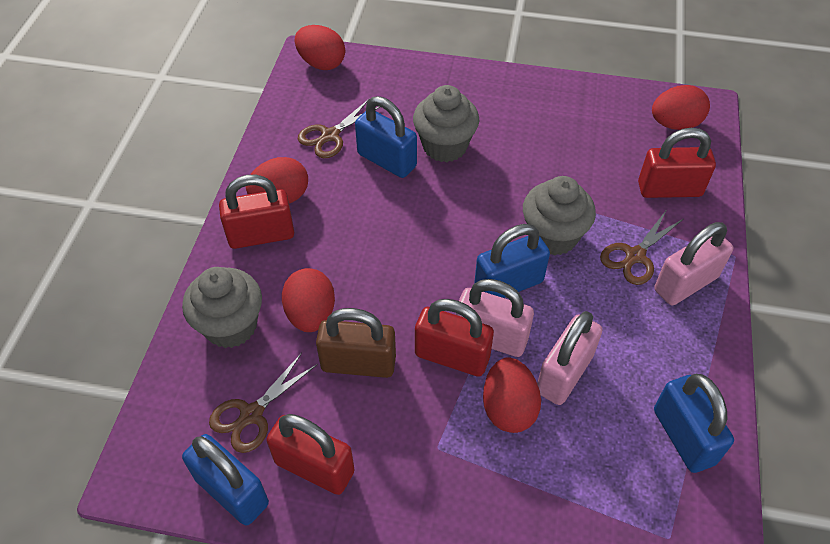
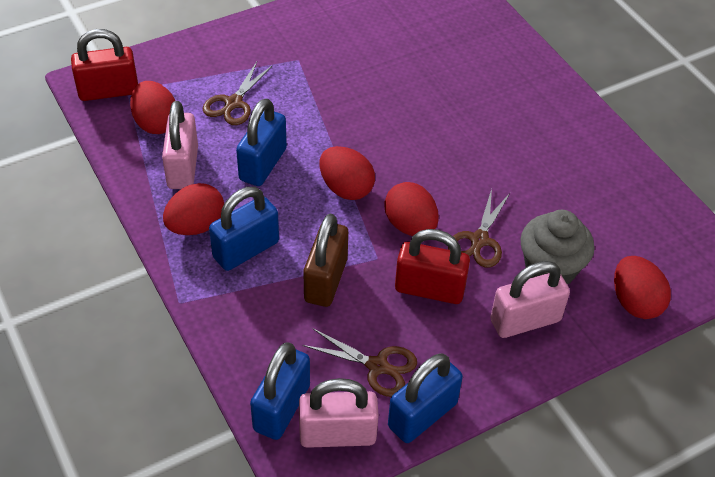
grey cupcake: 3 -> 1
red padlock: 4 -> 2

